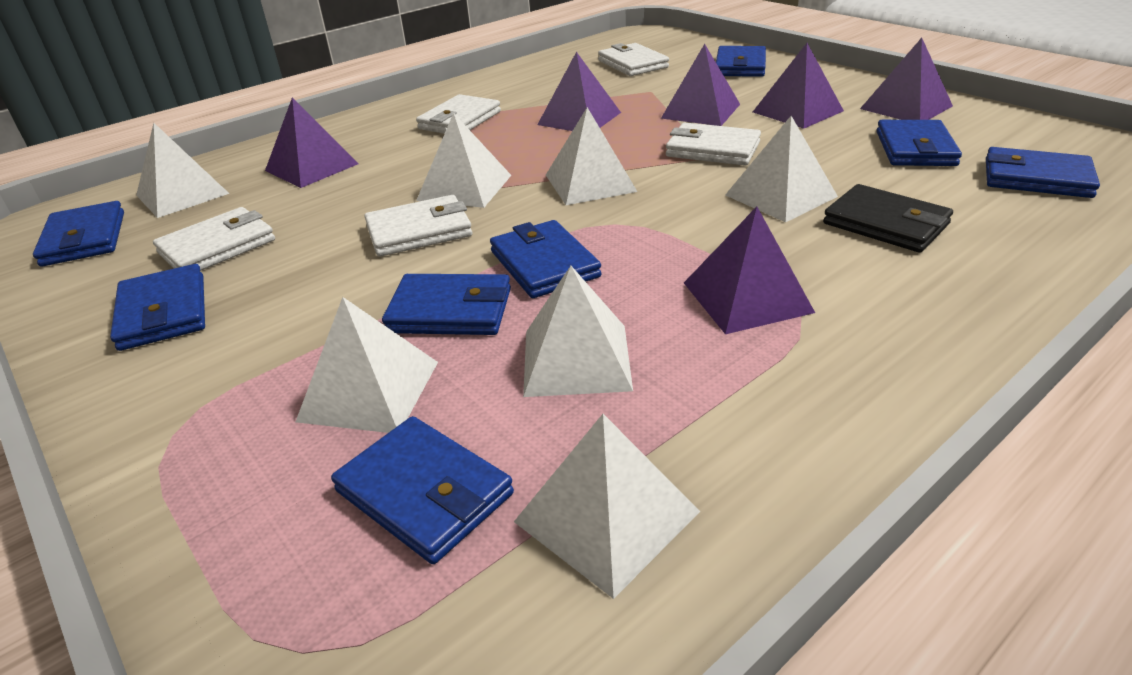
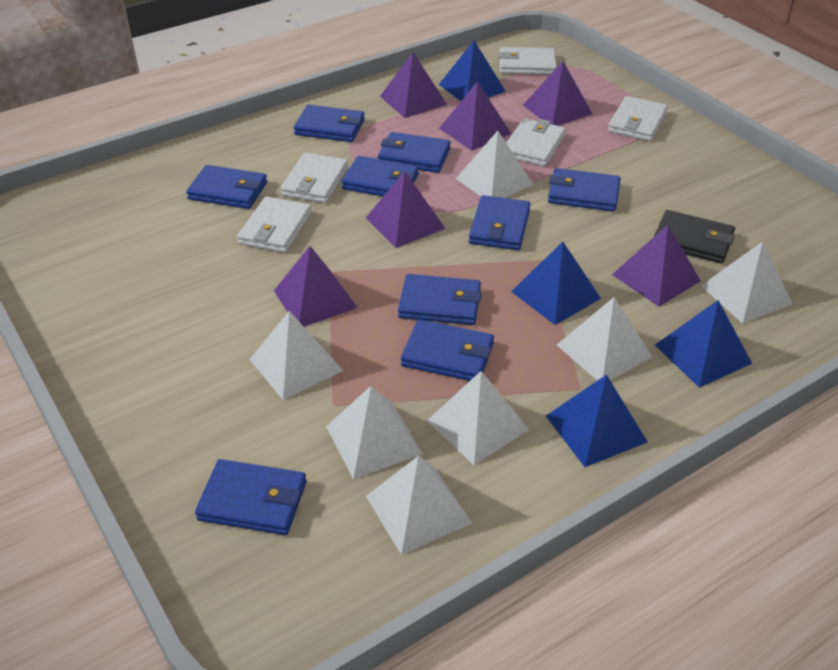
blue pyramid: 0 -> 4
blue wallet: 8 -> 9

